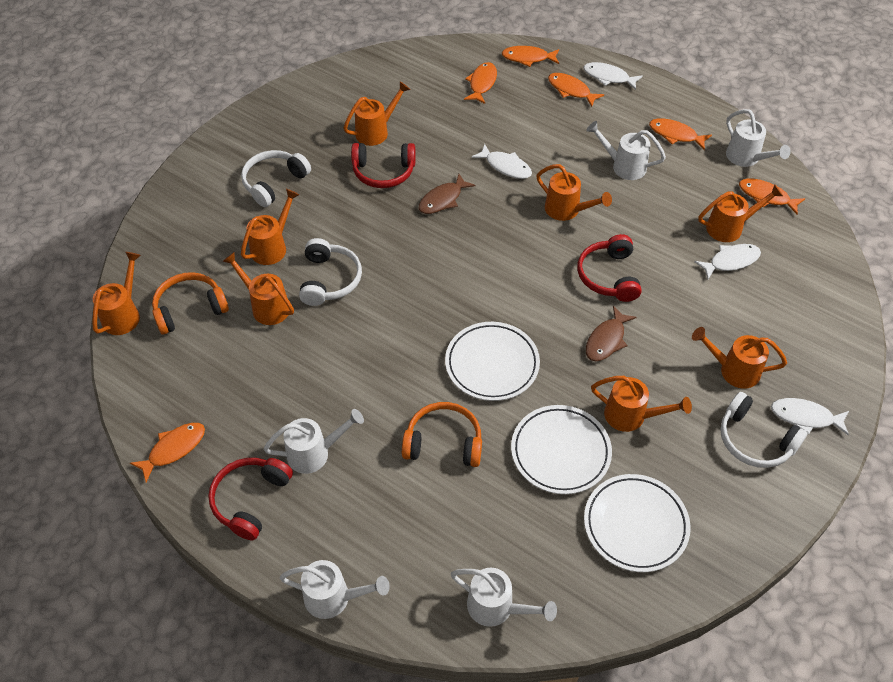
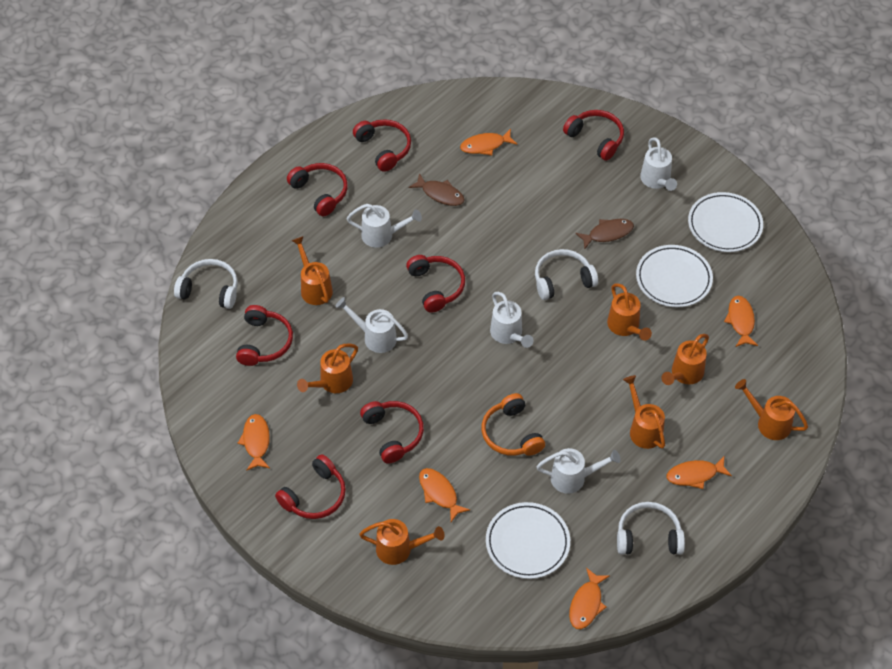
orange headphones: 2 -> 1
orange watering can: 8 -> 7
red headphones: 3 -> 7
white fish: 4 -> 0

